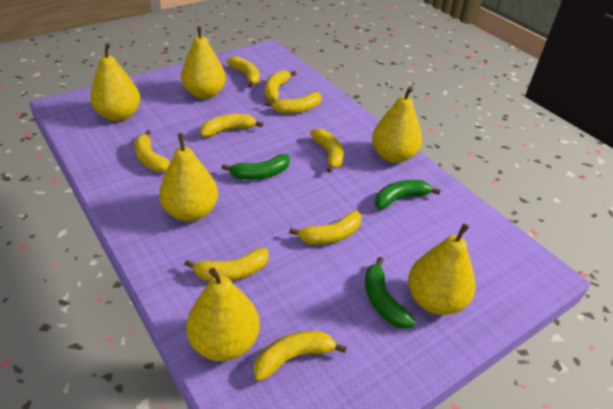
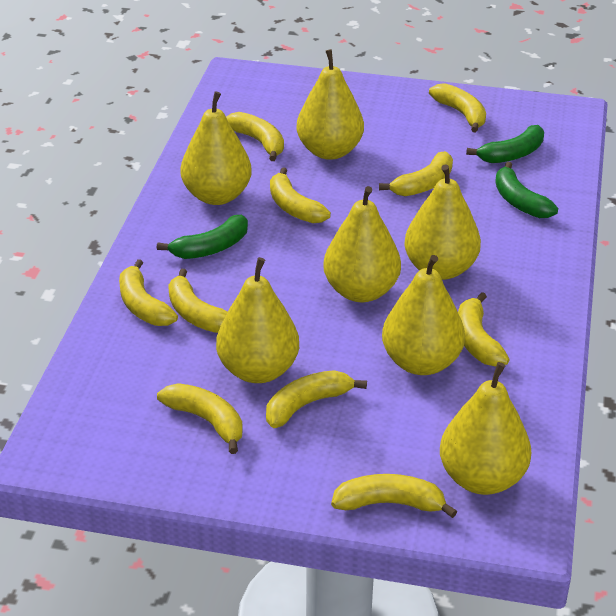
yellow banana: 9 -> 10
yellow pear: 6 -> 7

